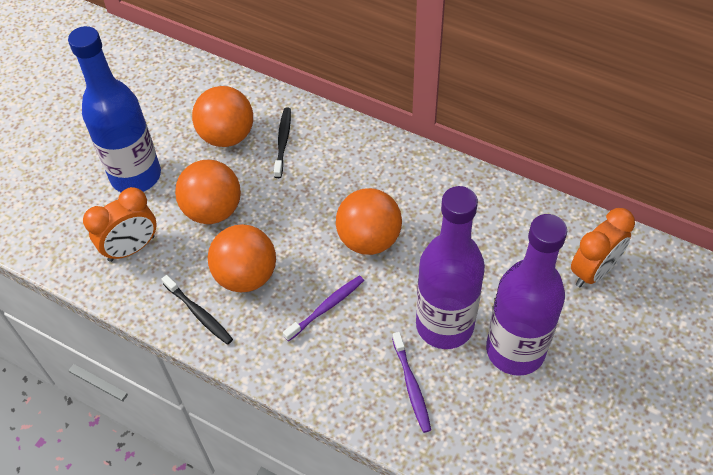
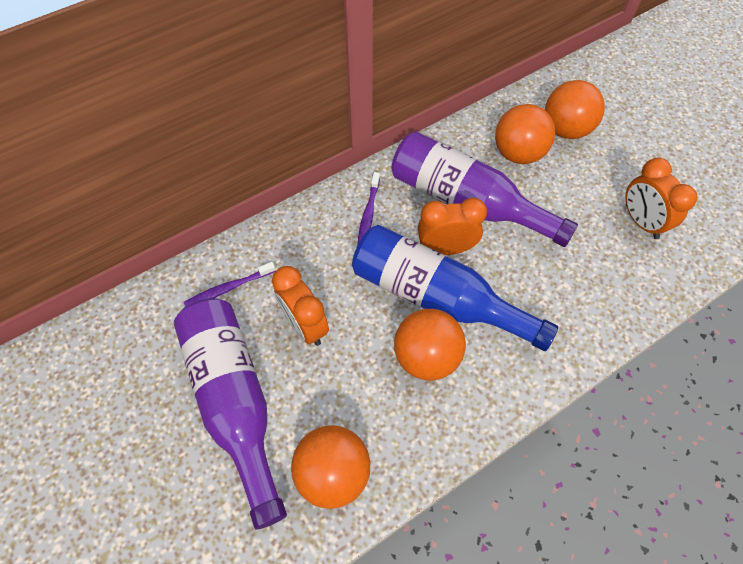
black toothbrush: 2 -> 0
orange clock: 2 -> 3

